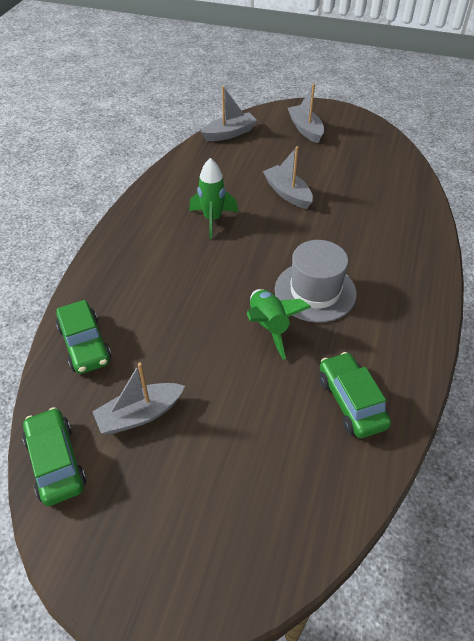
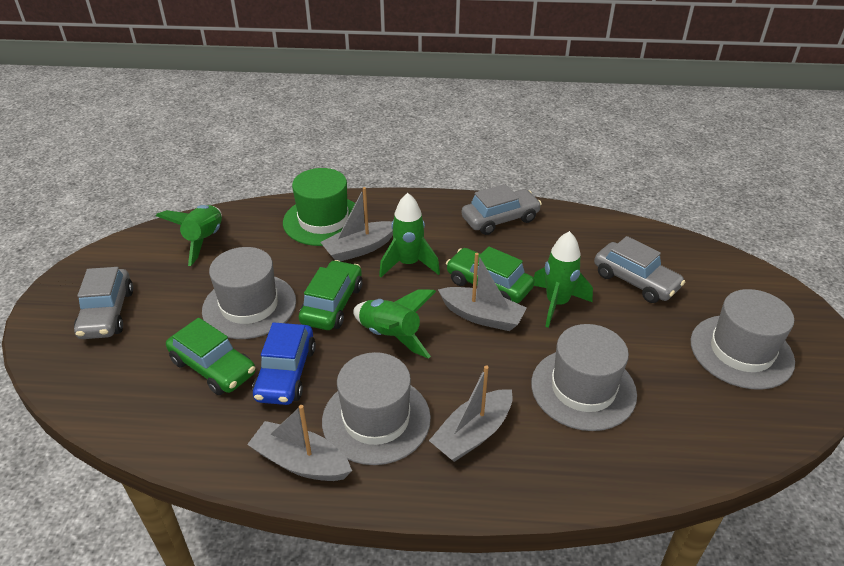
blue car: 0 -> 1
green hat: 0 -> 1
green rocket: 2 -> 4
grey car: 0 -> 3
grey hat: 1 -> 4

